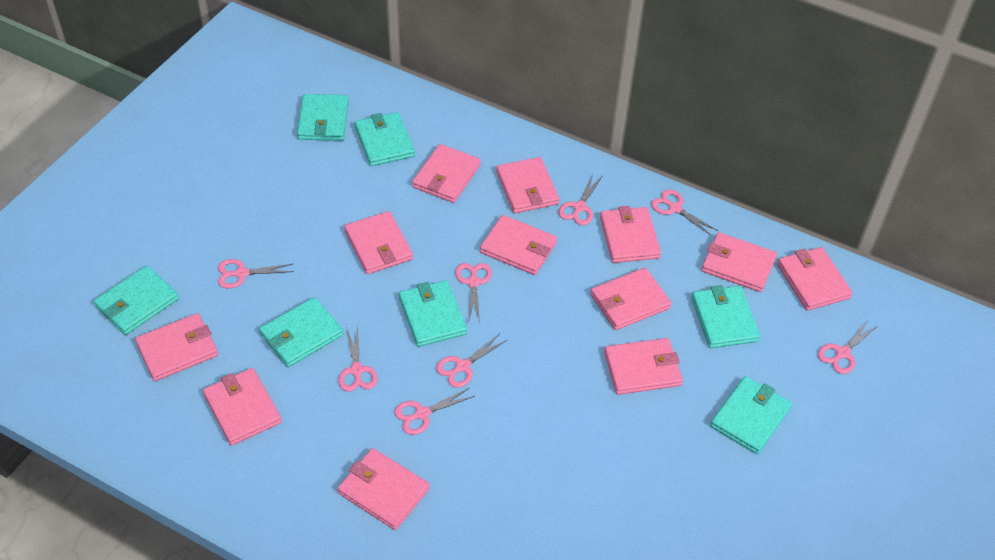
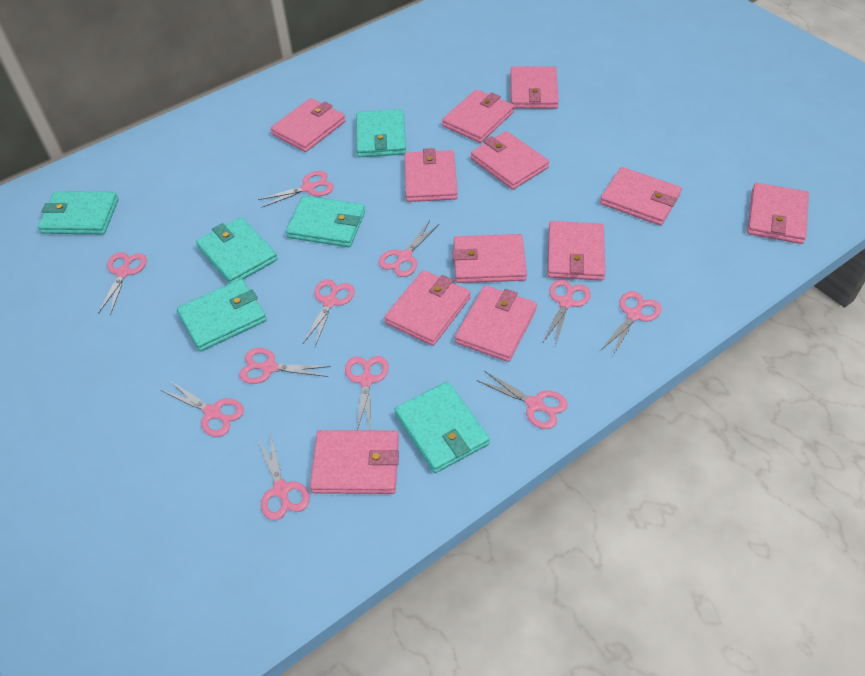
pink scissors: 8 -> 11
turquoise wallet: 7 -> 6

